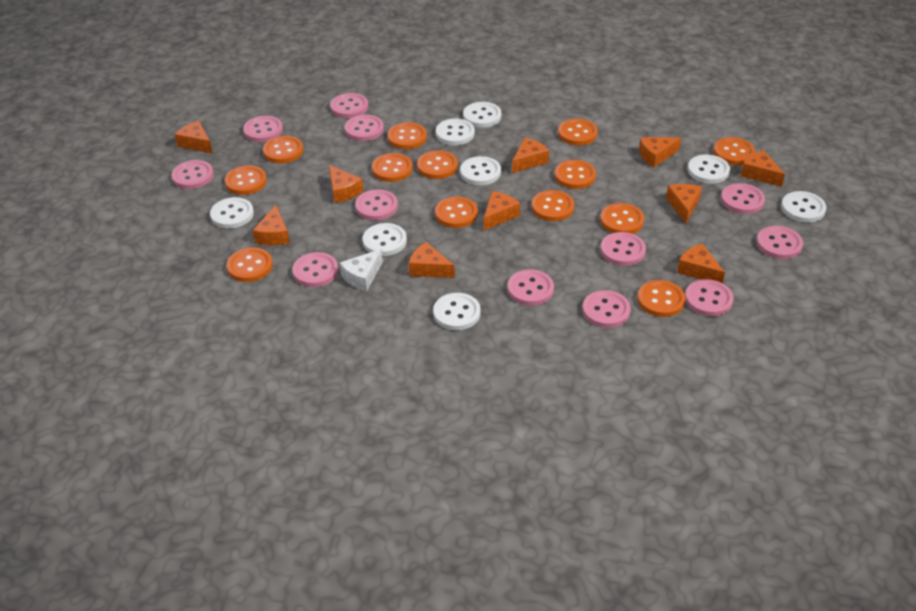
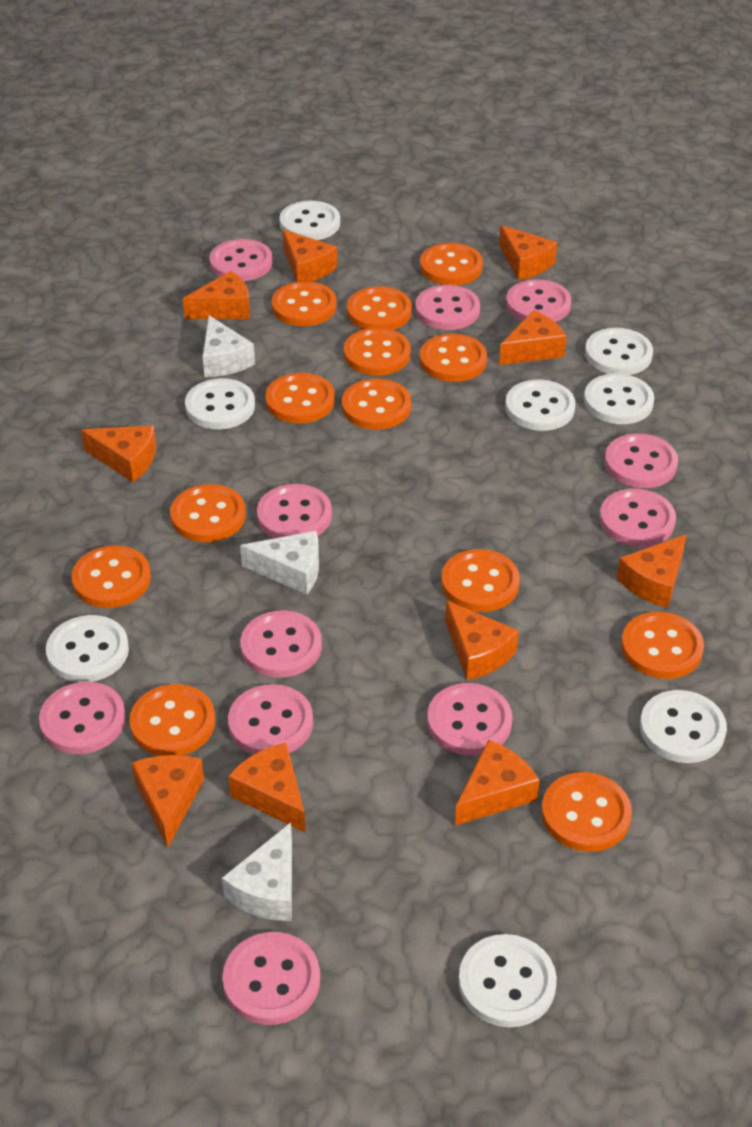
pink button: 12 -> 11
white cheese: 1 -> 3

